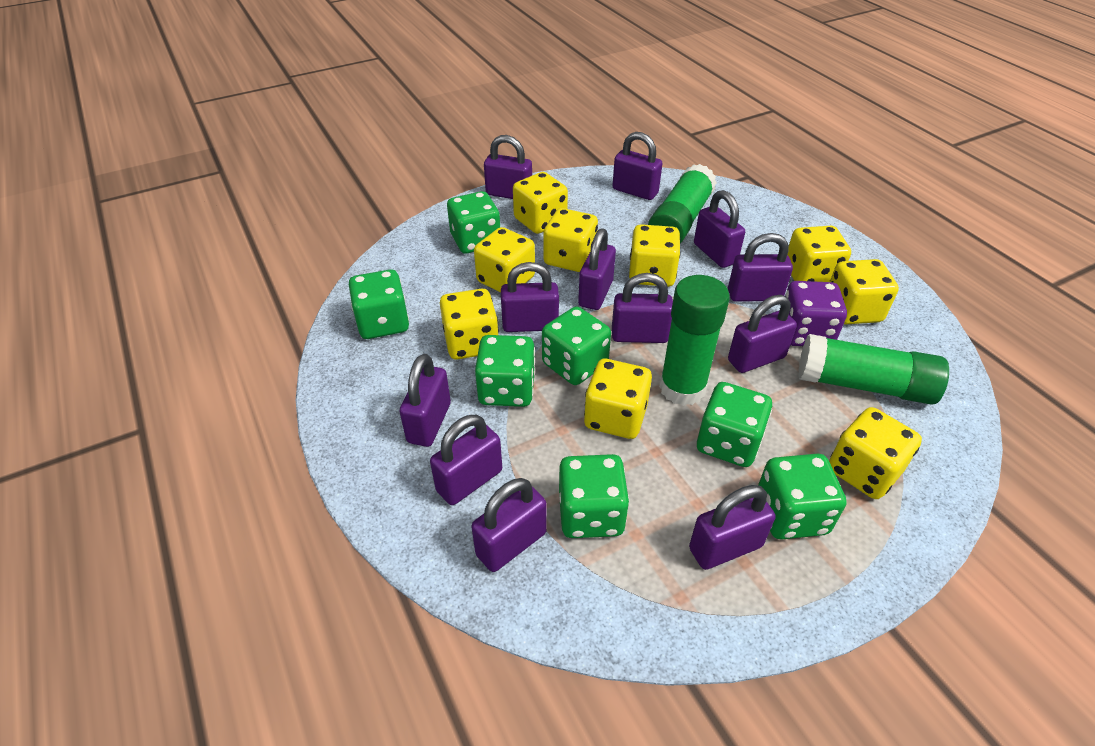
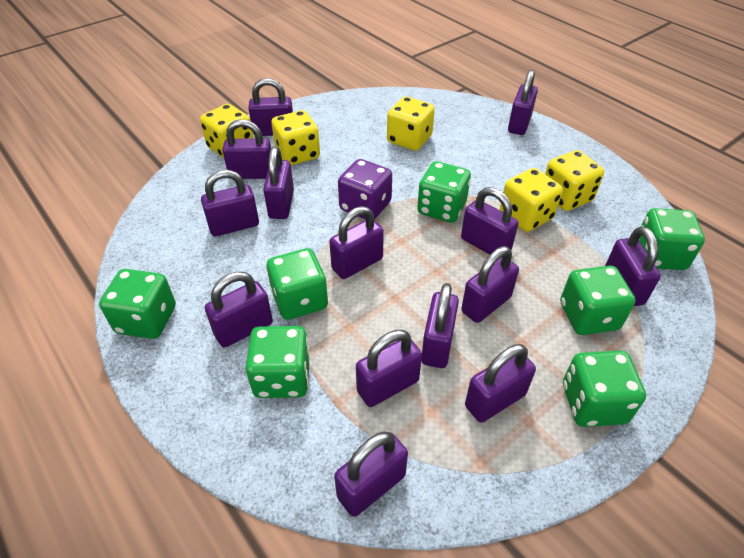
green glue stick: 3 -> 0
purple padlock: 12 -> 14
yellow dice: 9 -> 5

